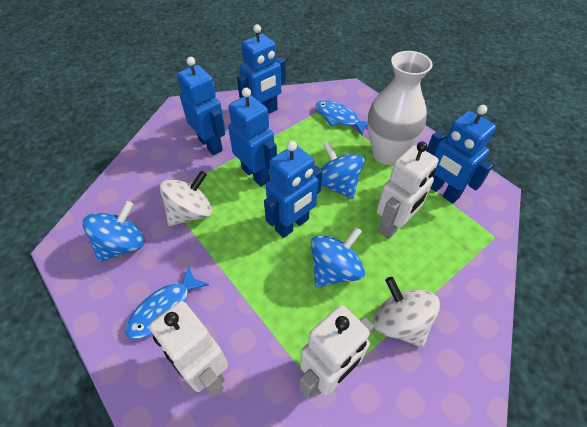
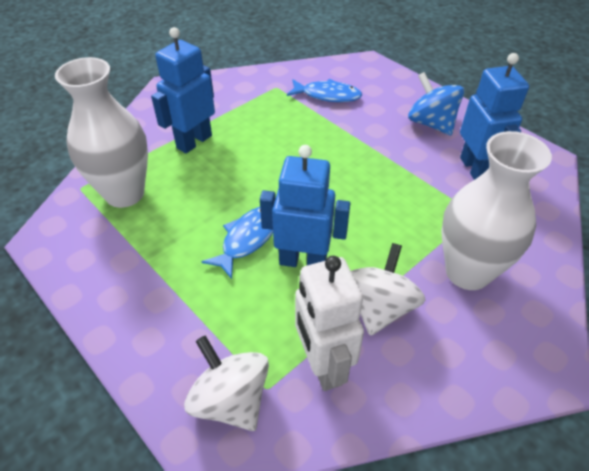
blue robot: 5 -> 3
blue spinning top: 3 -> 1
white robot: 3 -> 1
white vase: 1 -> 2

